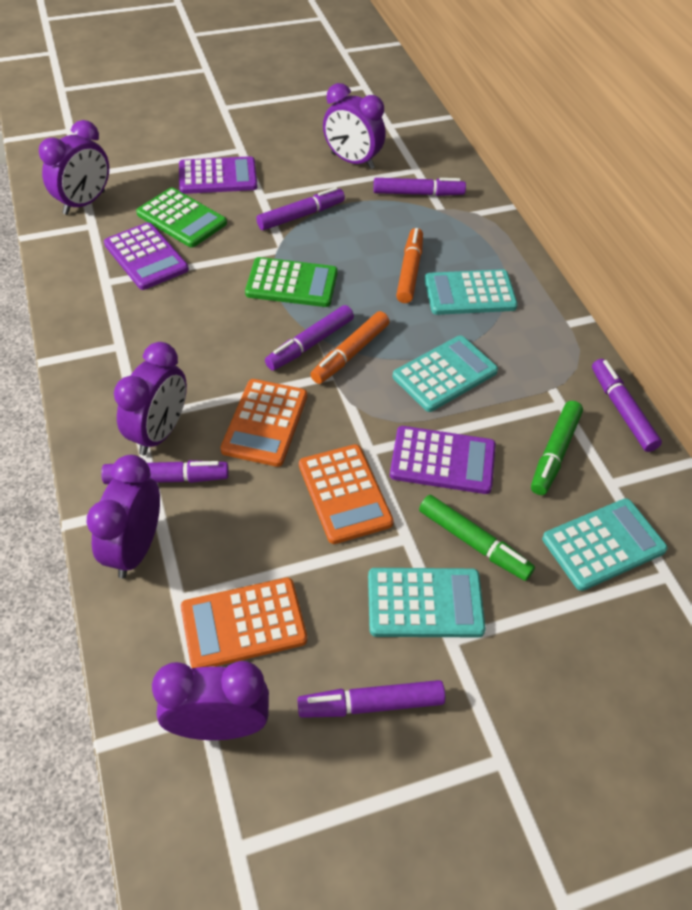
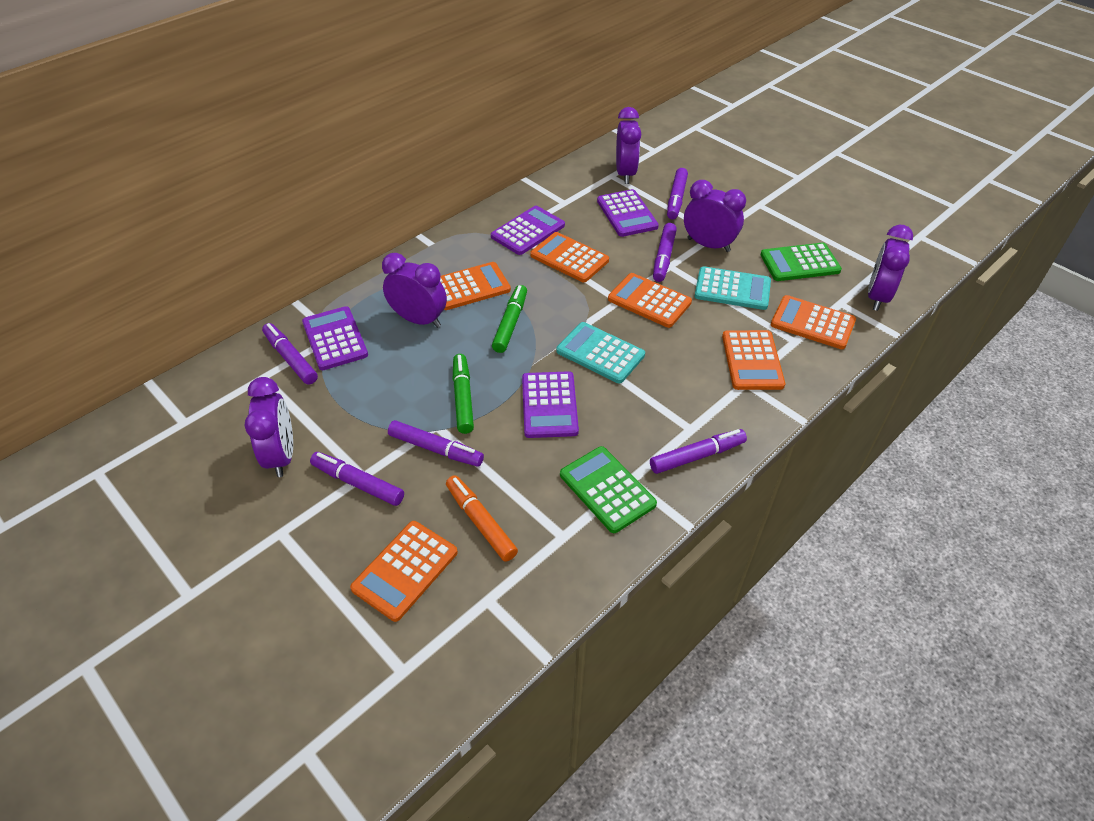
orange calculator: 3 -> 6
orange marker: 2 -> 1
purple calculator: 3 -> 4
turquoise calculator: 4 -> 2

